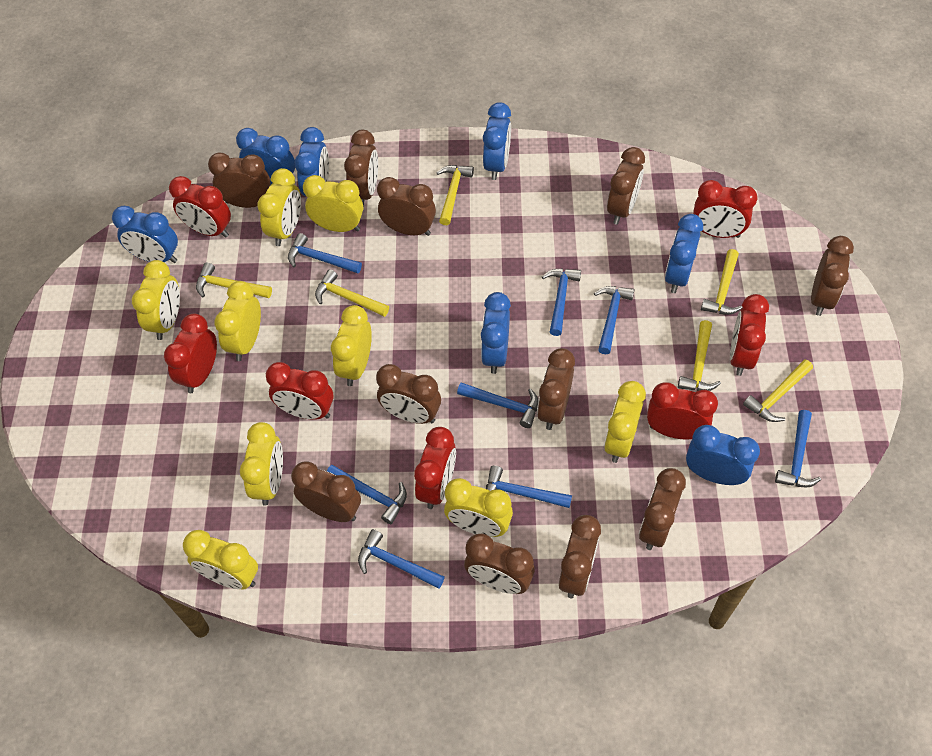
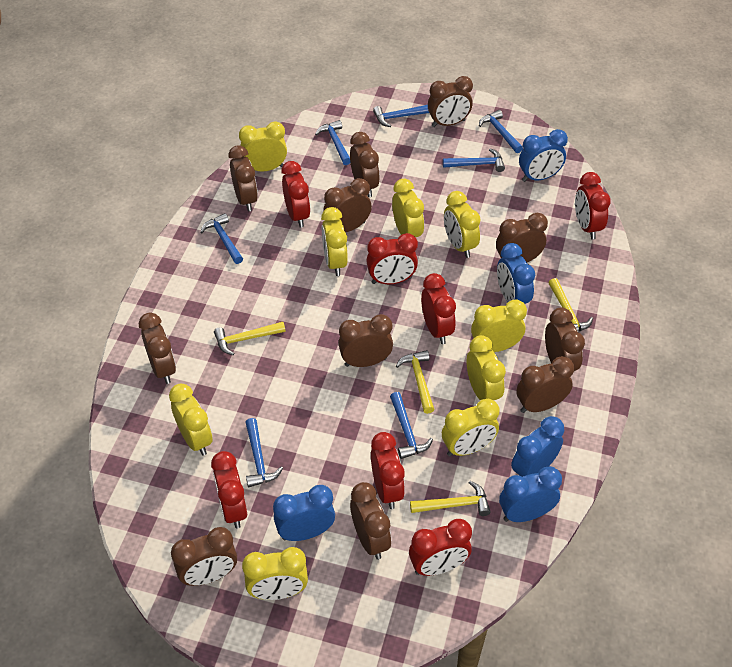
blue clock: 7 -> 5
blue hammer: 8 -> 7
yellow hammer: 6 -> 4

